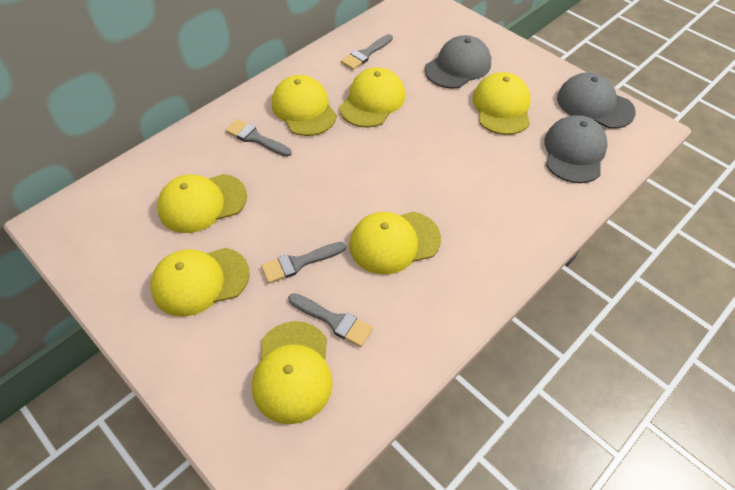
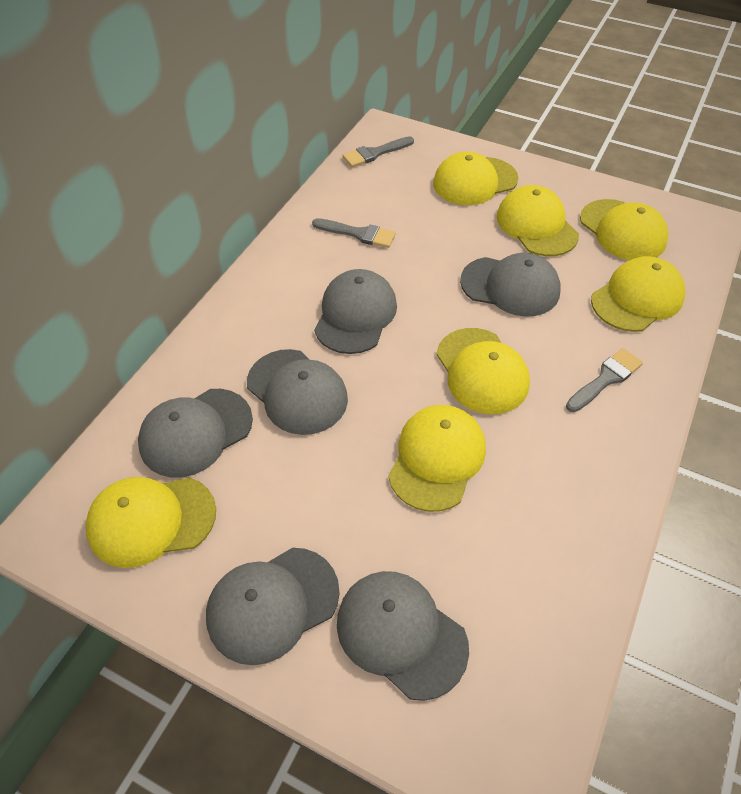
grey brush: 4 -> 3
grey cap: 3 -> 6

